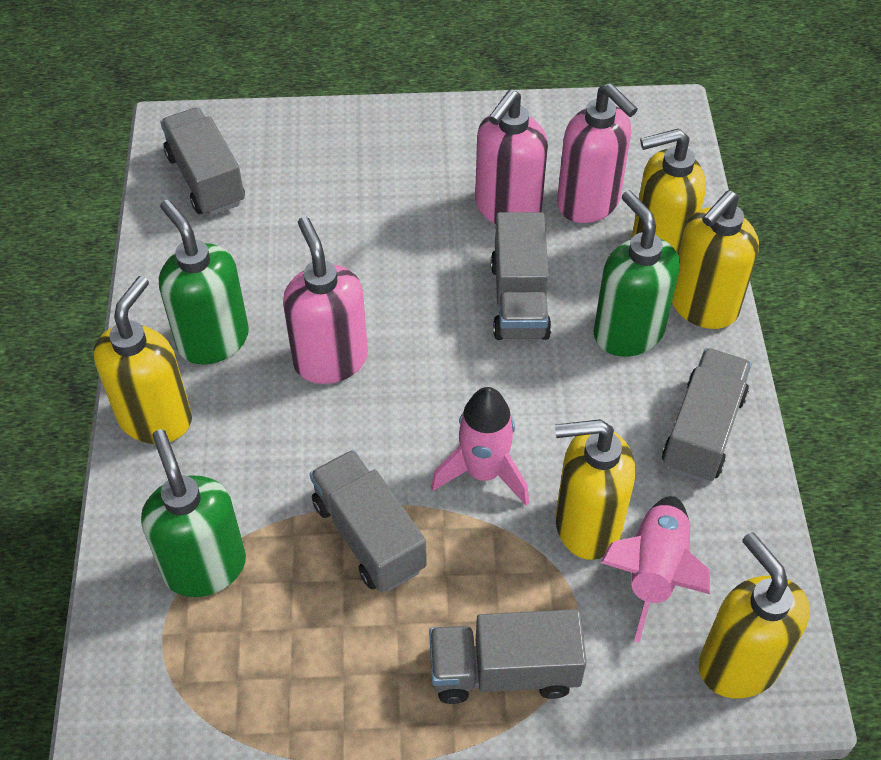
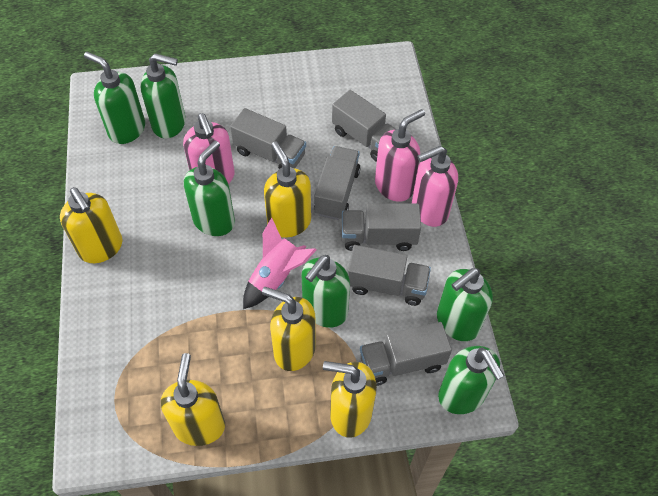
green soap dispenser: 3 -> 6
grey truck: 5 -> 6
pink rocket: 2 -> 1

